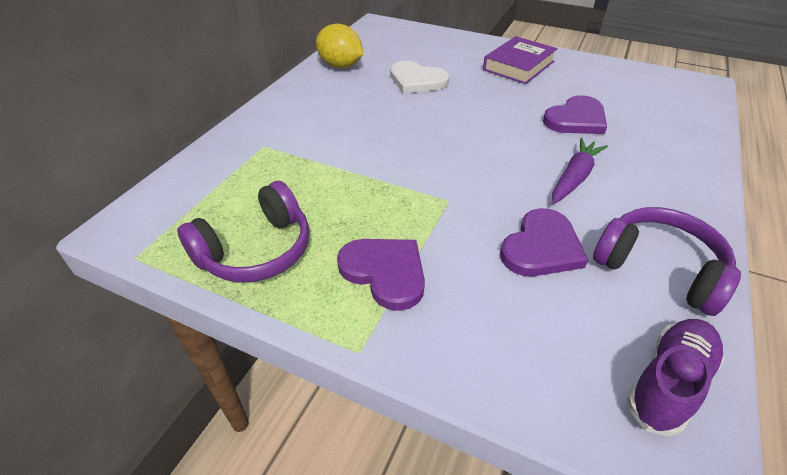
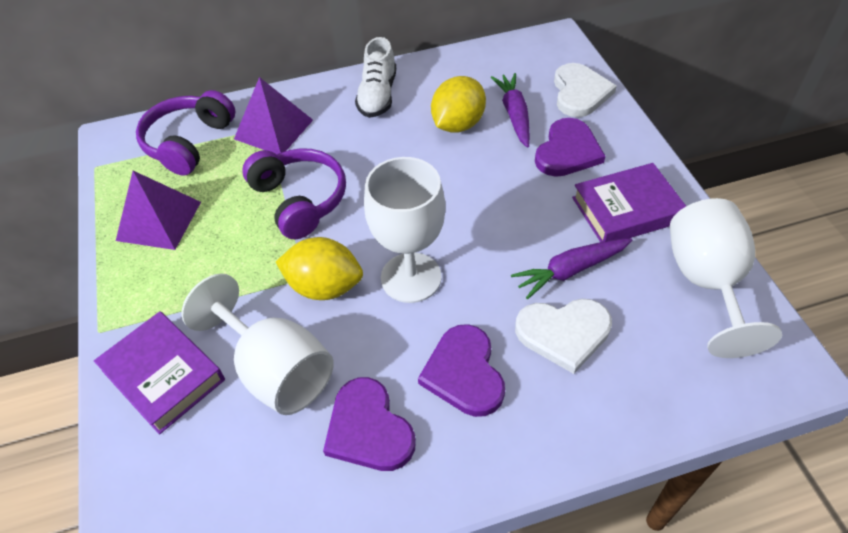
purple book: 1 -> 2
purple carrot: 1 -> 2
purple pyramid: 0 -> 2
purple shoe: 1 -> 0
white goblet: 0 -> 3
white heart: 1 -> 2
white shoe: 0 -> 1
yellow lemon: 1 -> 2

